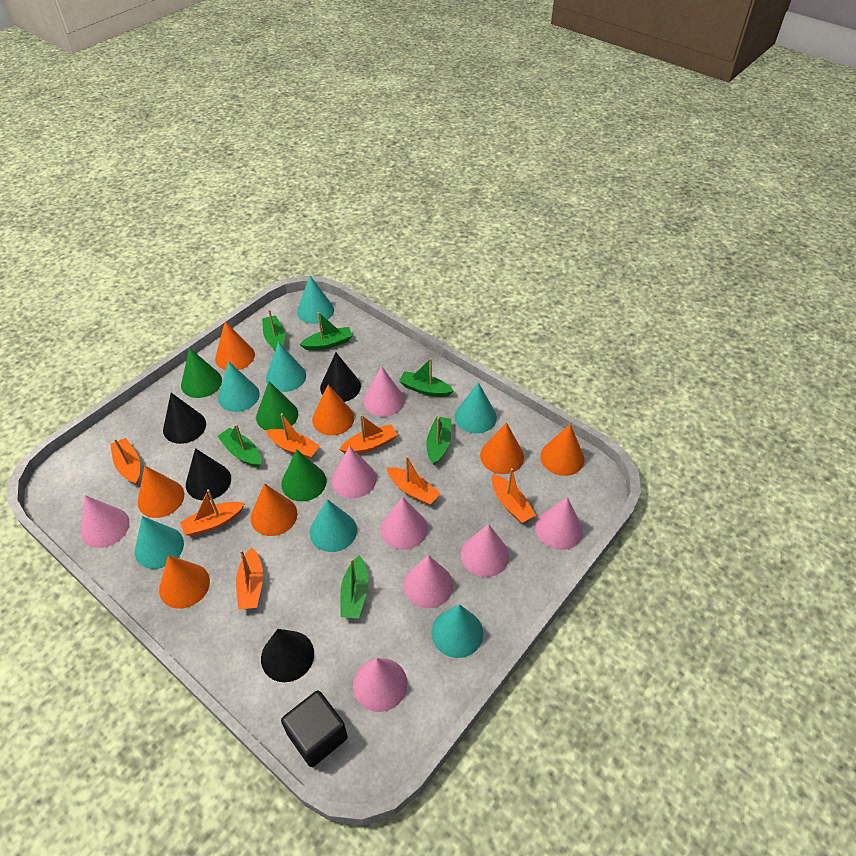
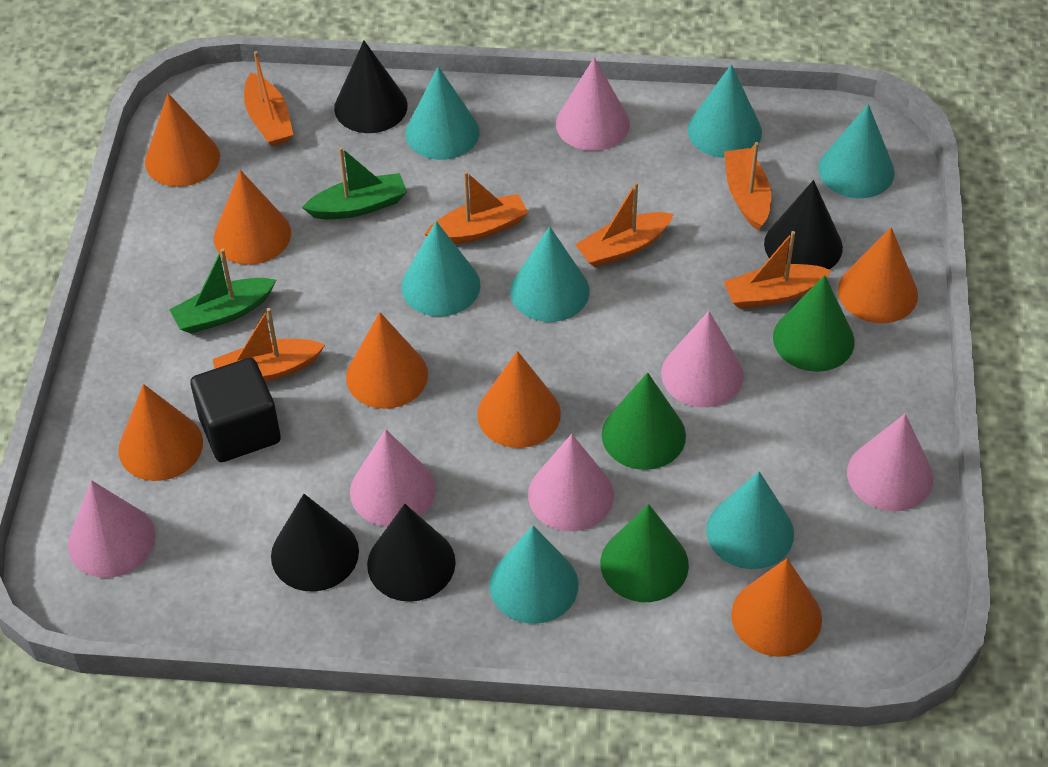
green boat: 6 -> 2
orange boat: 7 -> 6
pink cone: 8 -> 6

